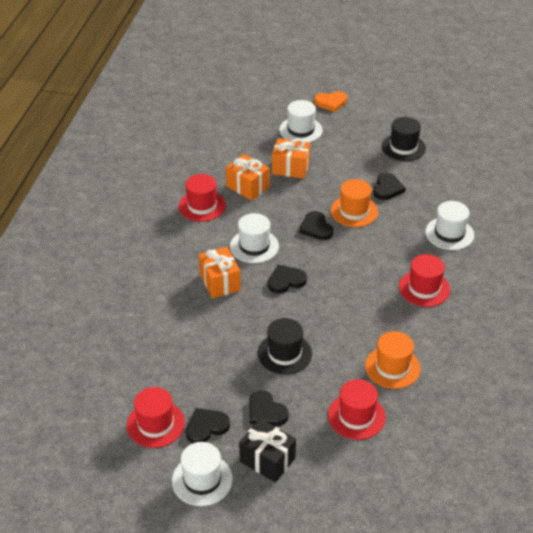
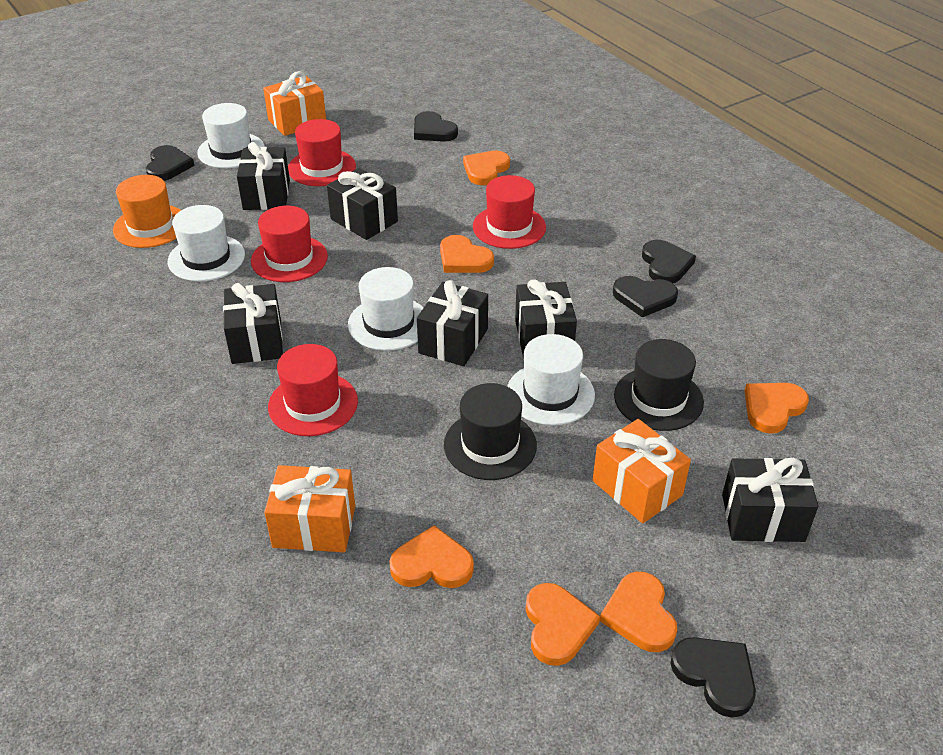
black gift: 1 -> 6
orange hat: 2 -> 1
orange heart: 1 -> 6

